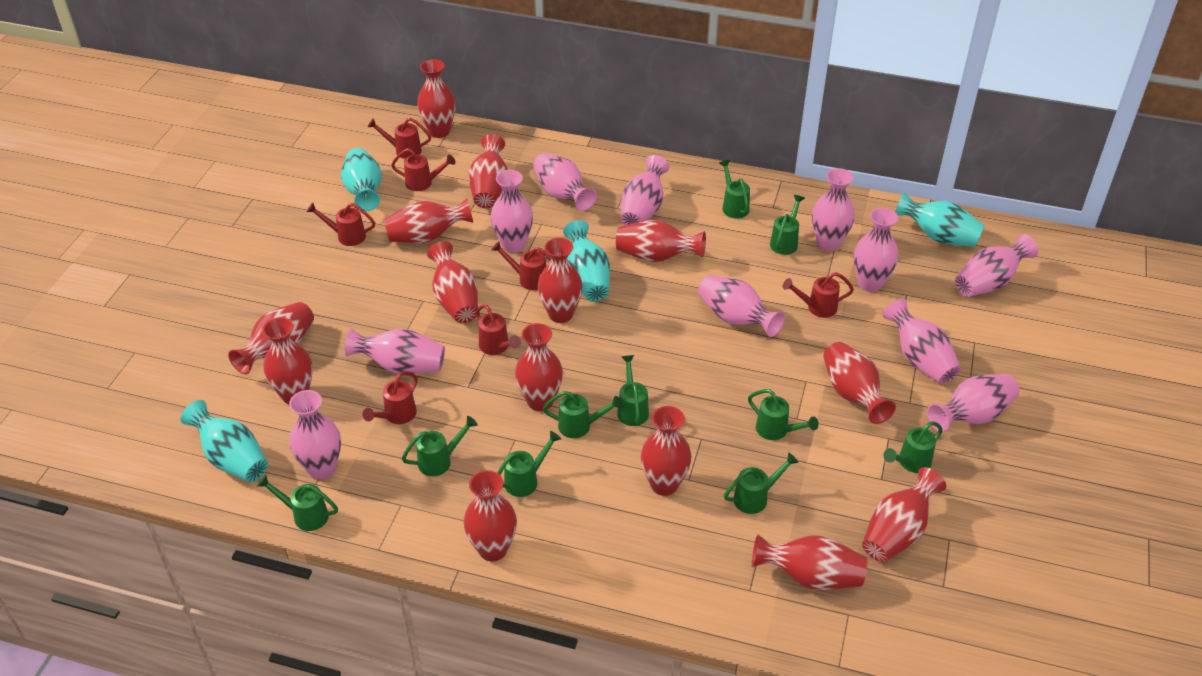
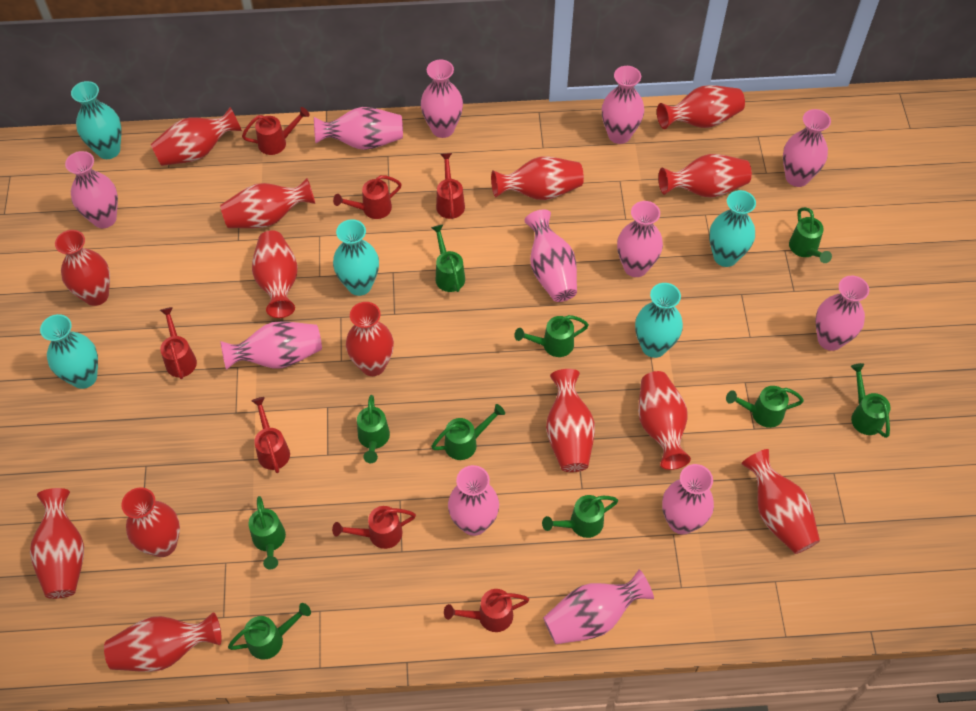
pink vase: 11 -> 12
turquoise vase: 4 -> 5

